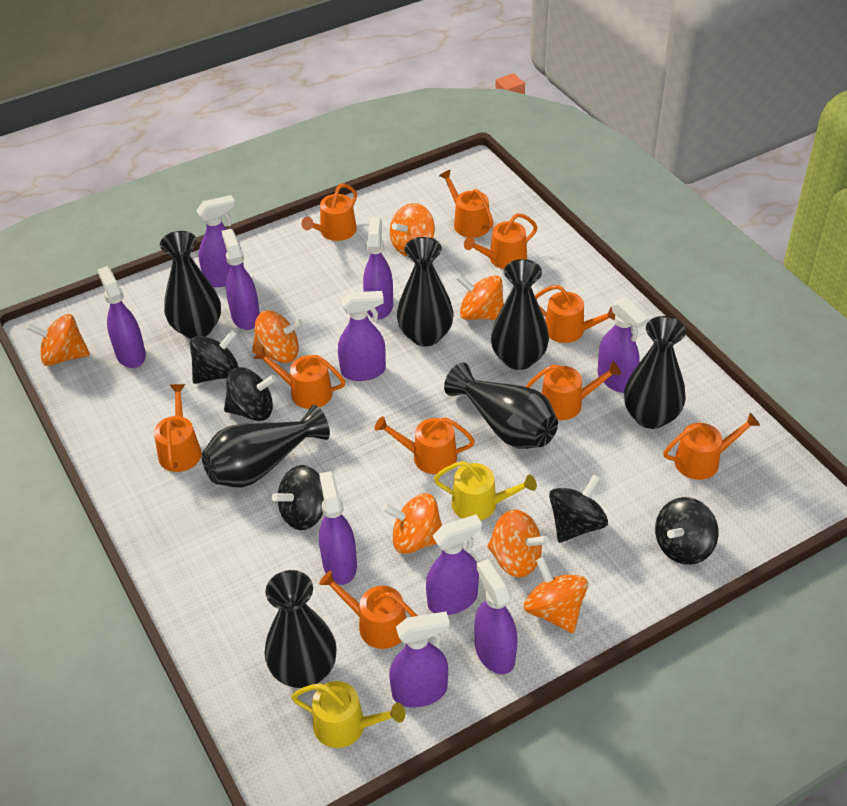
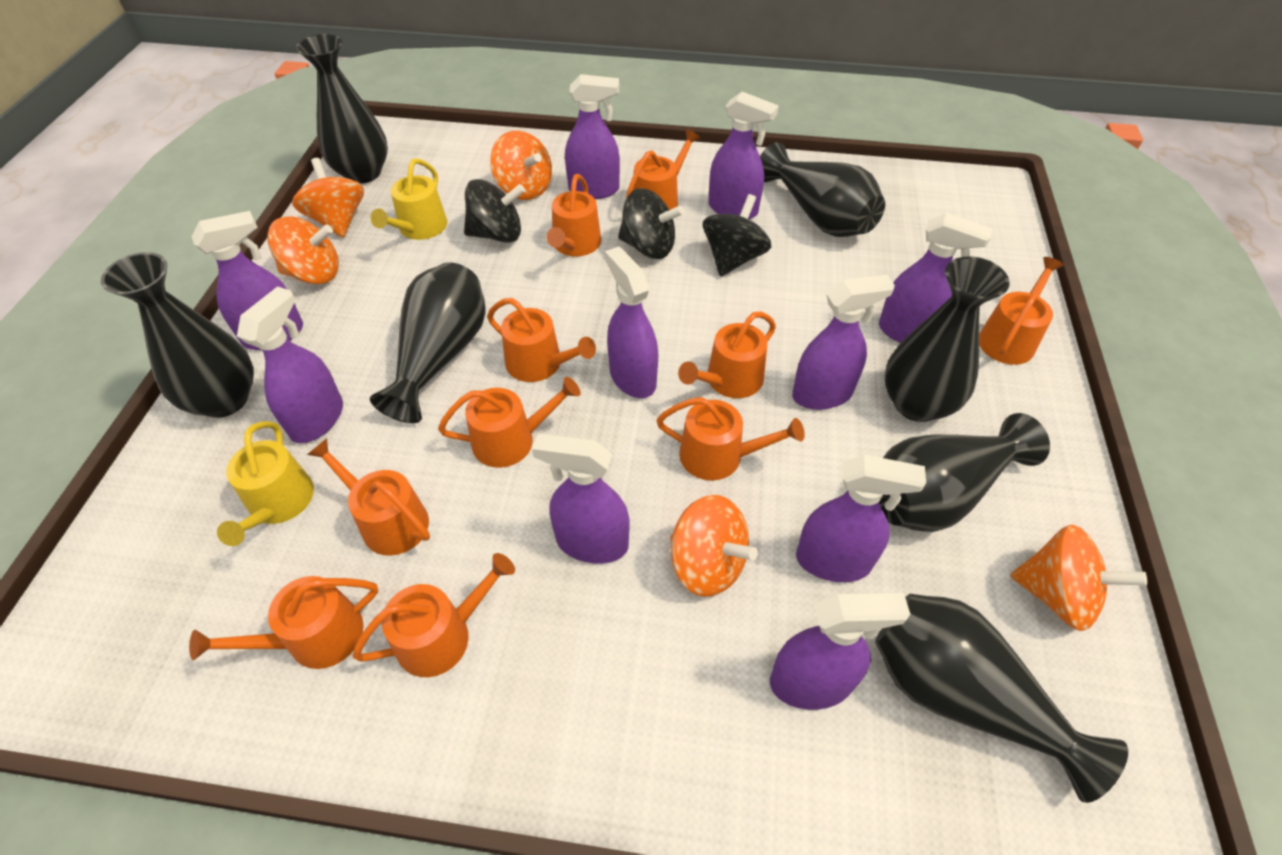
black spinning top: 5 -> 3
orange spinning top: 7 -> 5

